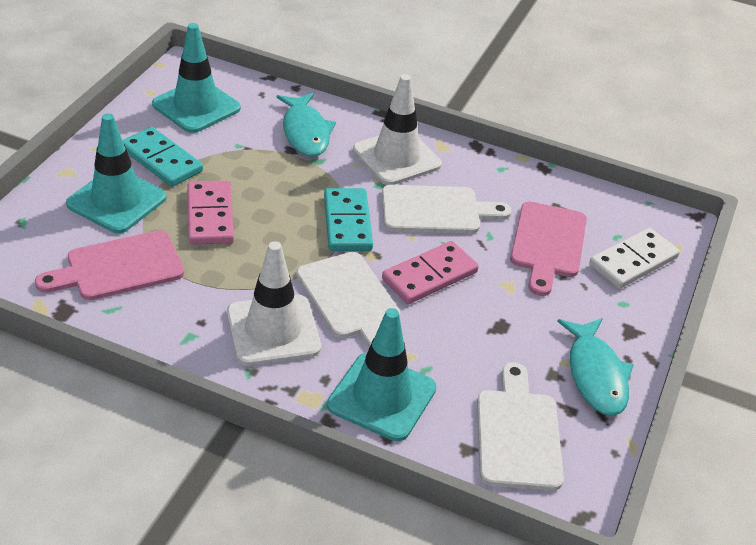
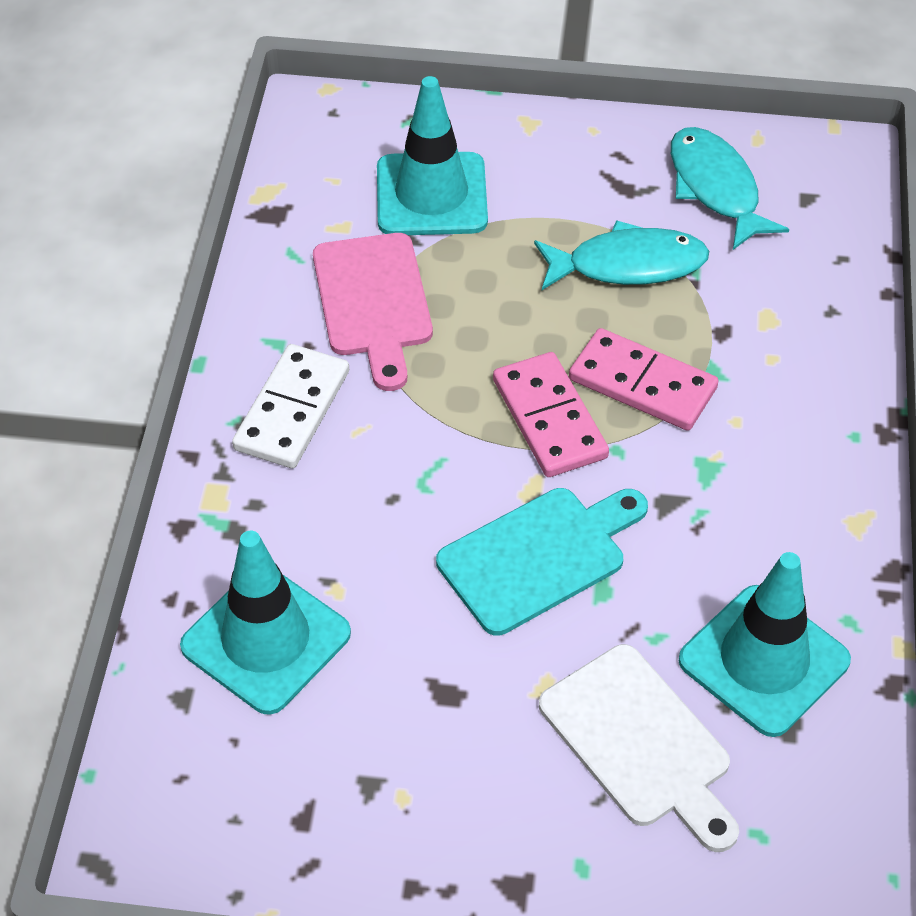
pink cutting board: 2 -> 1
turquoise cutting board: 0 -> 1
turquoise domino: 2 -> 0
white cutting board: 3 -> 1
white traffic cone: 2 -> 0

